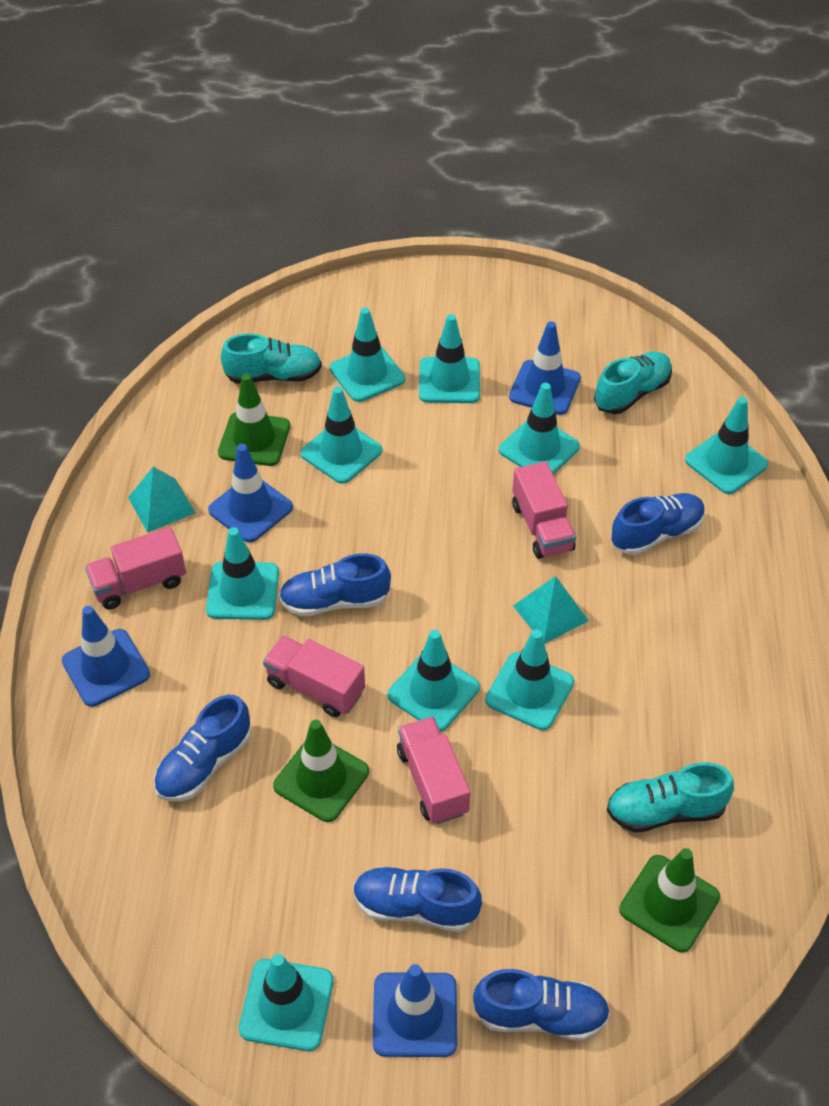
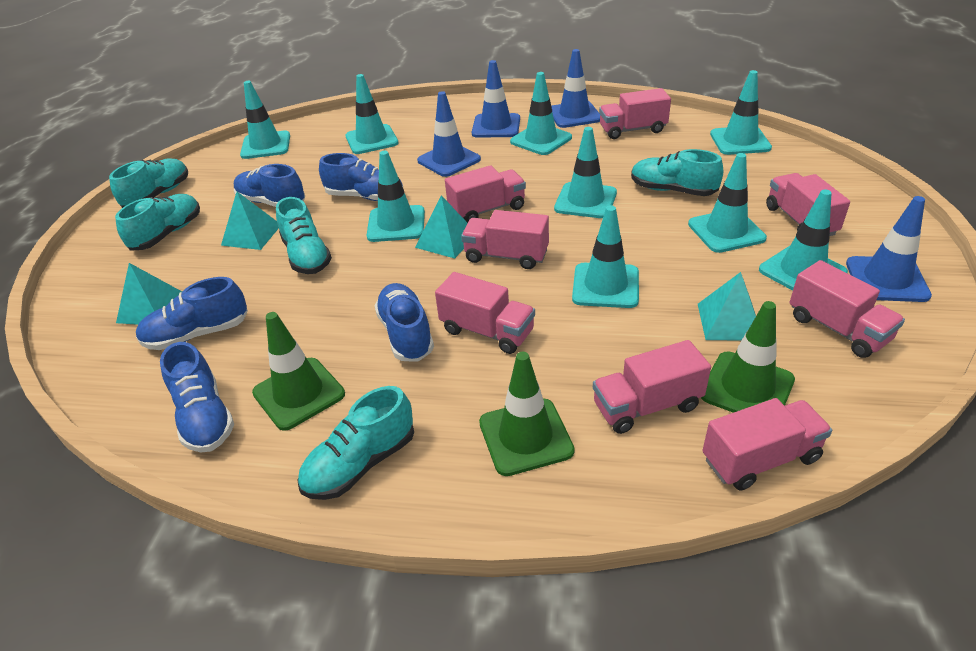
pink truck: 4 -> 8
turquoise pyramid: 2 -> 4
turquoise shoe: 3 -> 5

